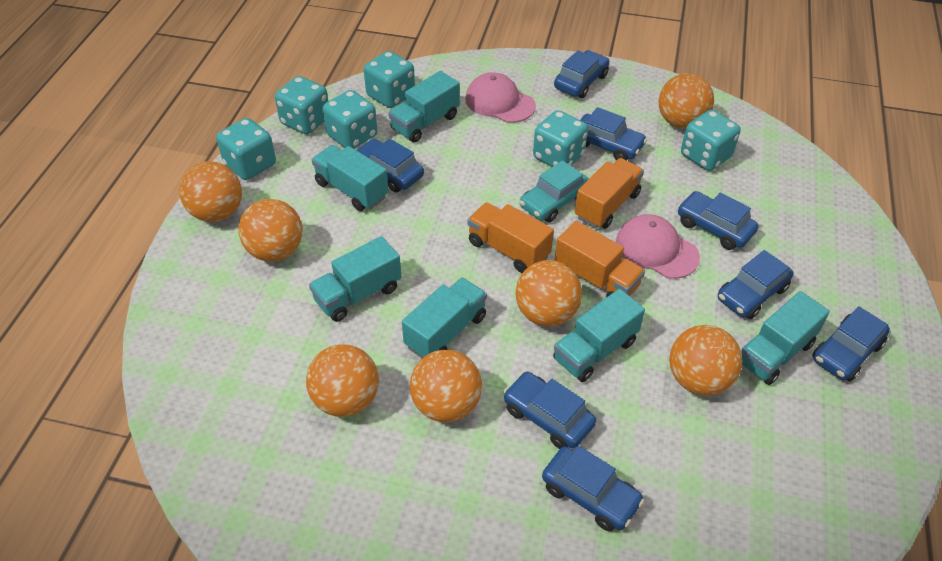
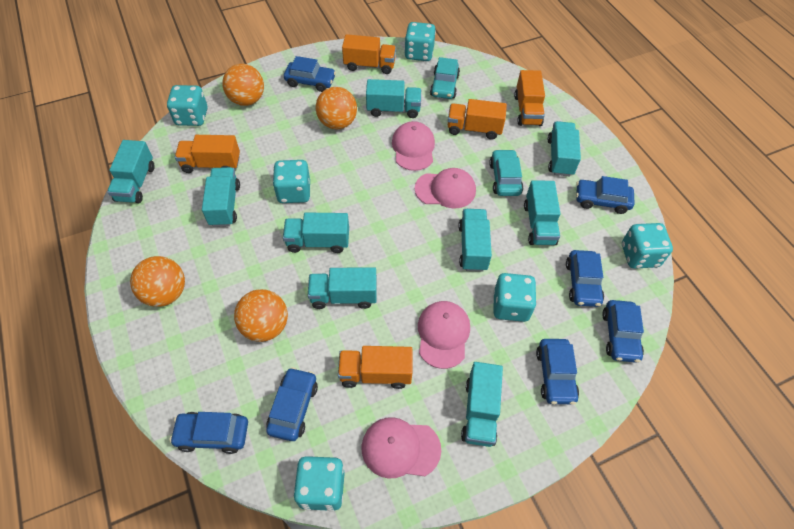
blue car: 8 -> 7
orange ball: 7 -> 4
orange truck: 3 -> 5
pink cap: 2 -> 4
turquoise car: 1 -> 2
turquoise truck: 6 -> 9

